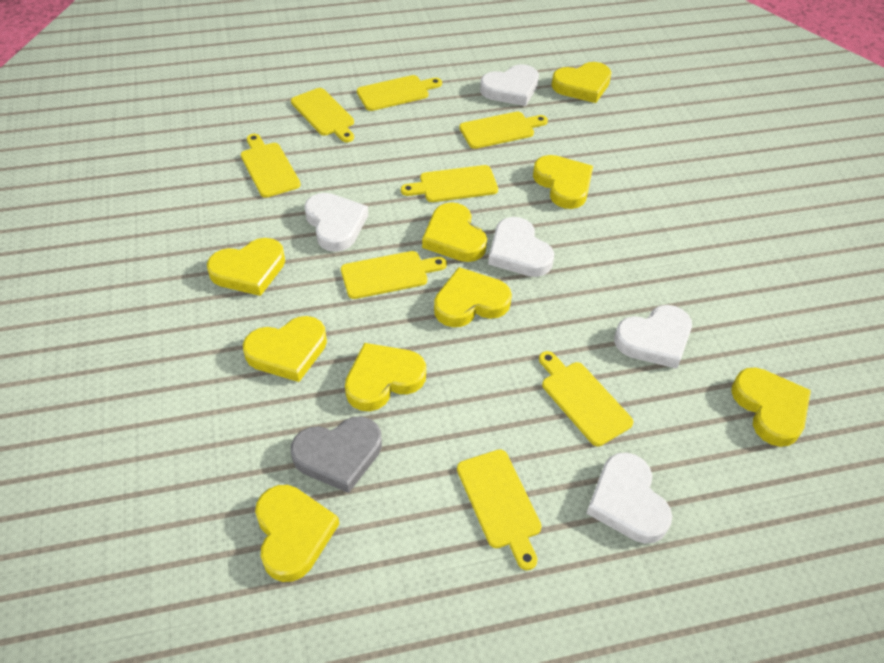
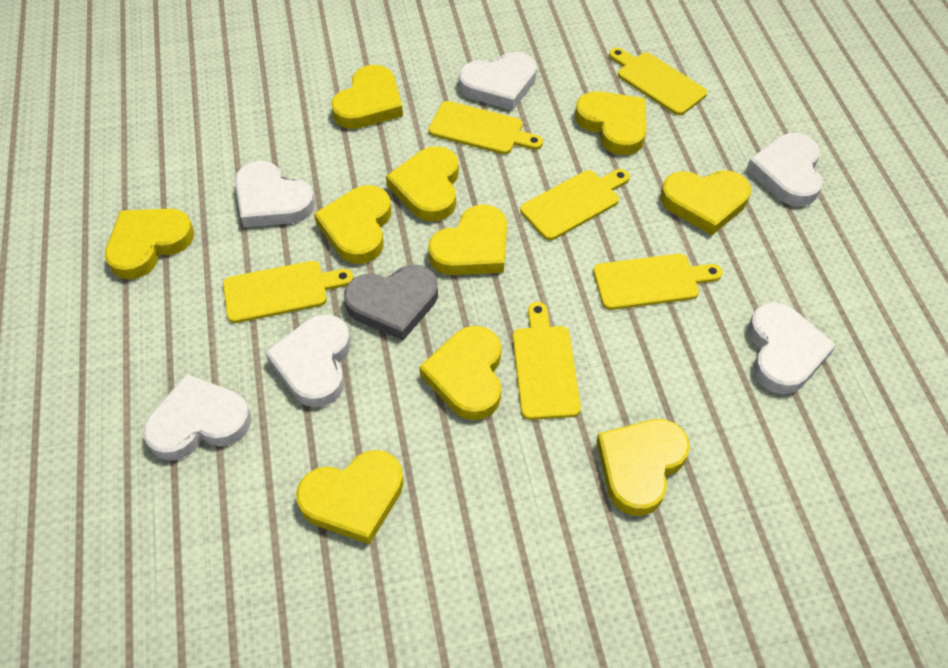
white heart: 5 -> 6
yellow cutting board: 8 -> 6
yellow heart: 9 -> 10

